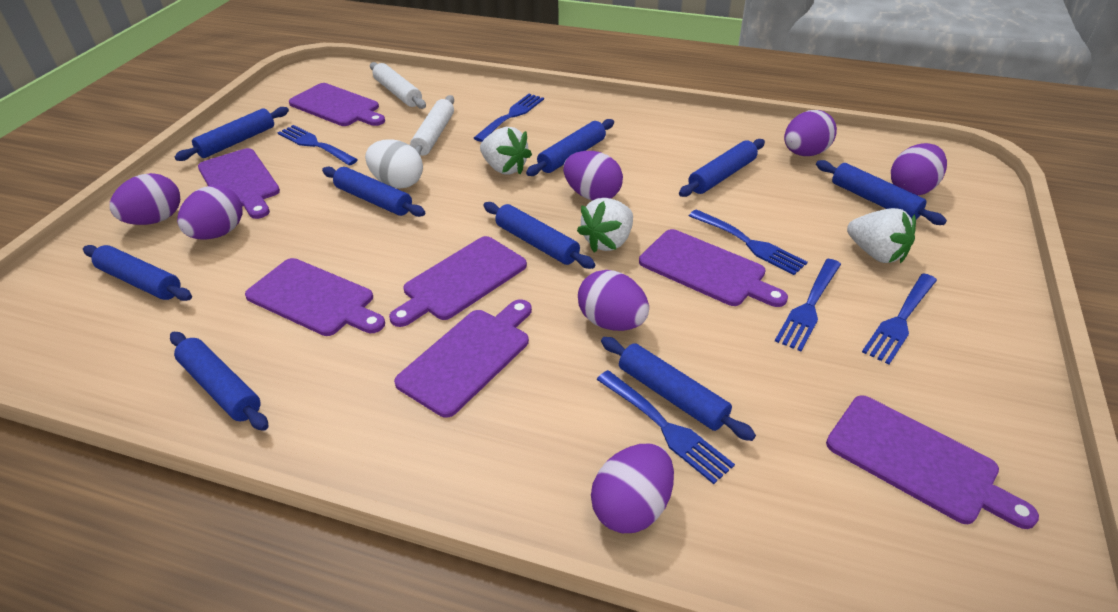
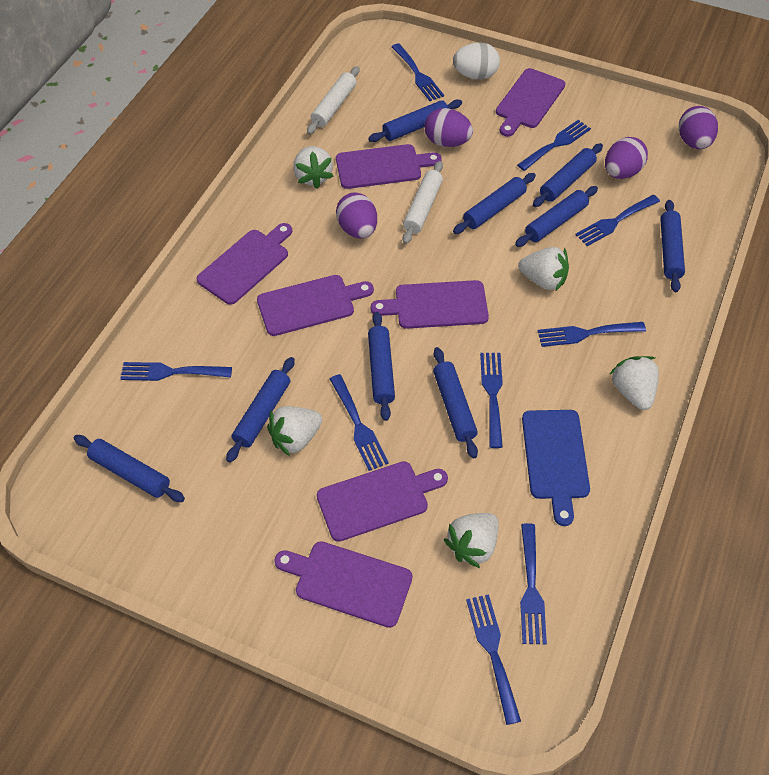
blue cutting board: 0 -> 1
blue fork: 6 -> 9
purple egg: 7 -> 4
white strawberry: 3 -> 5

